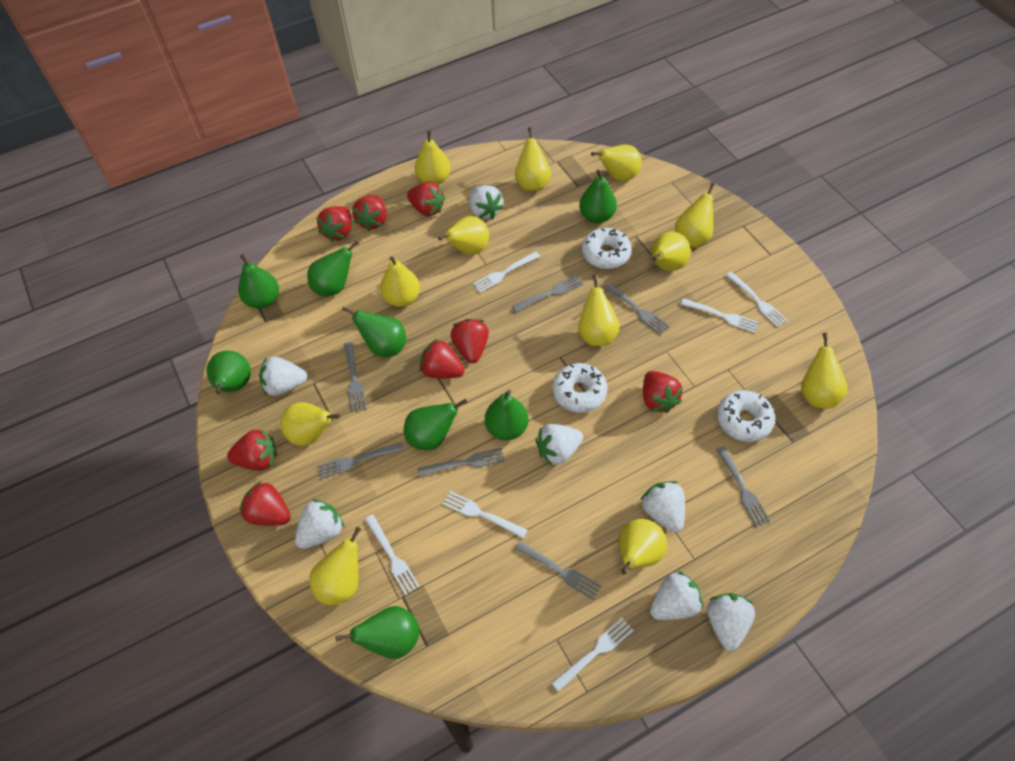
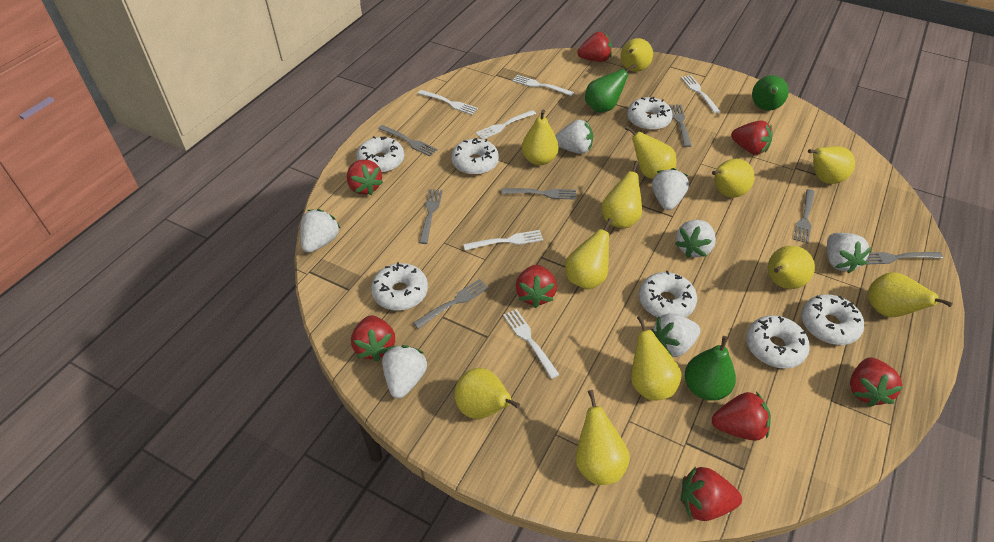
green pear: 8 -> 3
white donut: 3 -> 7

